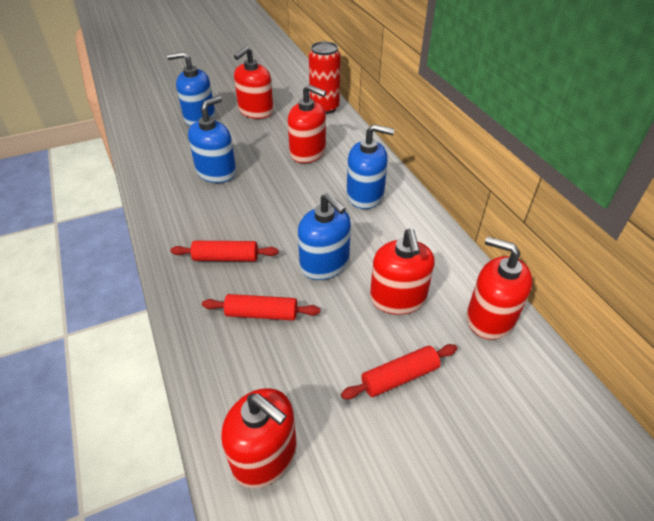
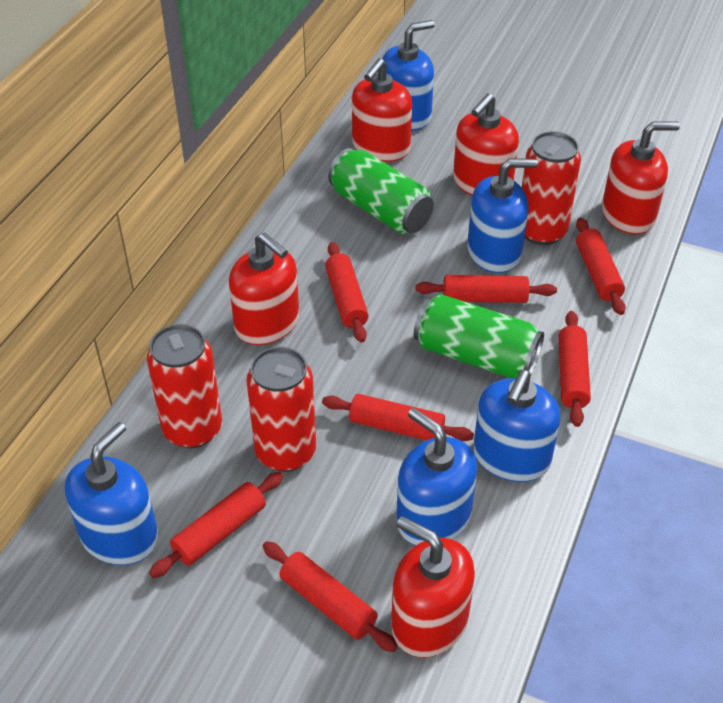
blue soap dispenser: 4 -> 5
green can: 0 -> 2
red can: 1 -> 3
red rolling pin: 3 -> 7

